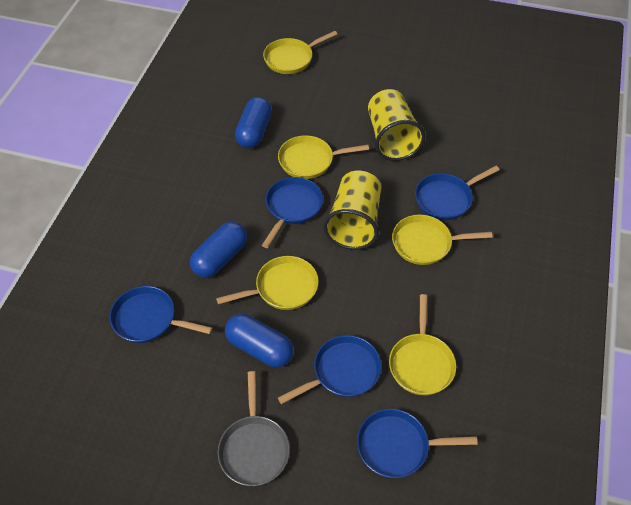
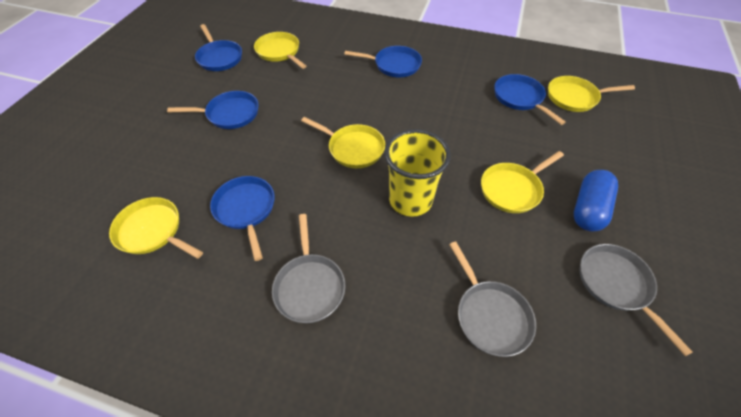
blue capsule: 3 -> 1
grey pan: 1 -> 3
yellow cup: 2 -> 1

